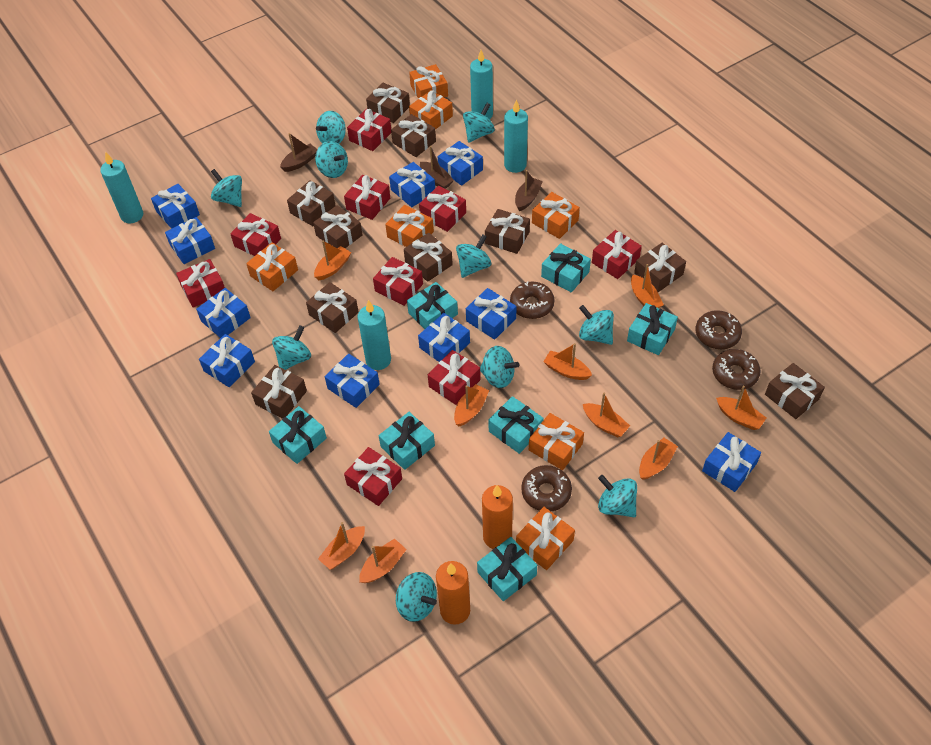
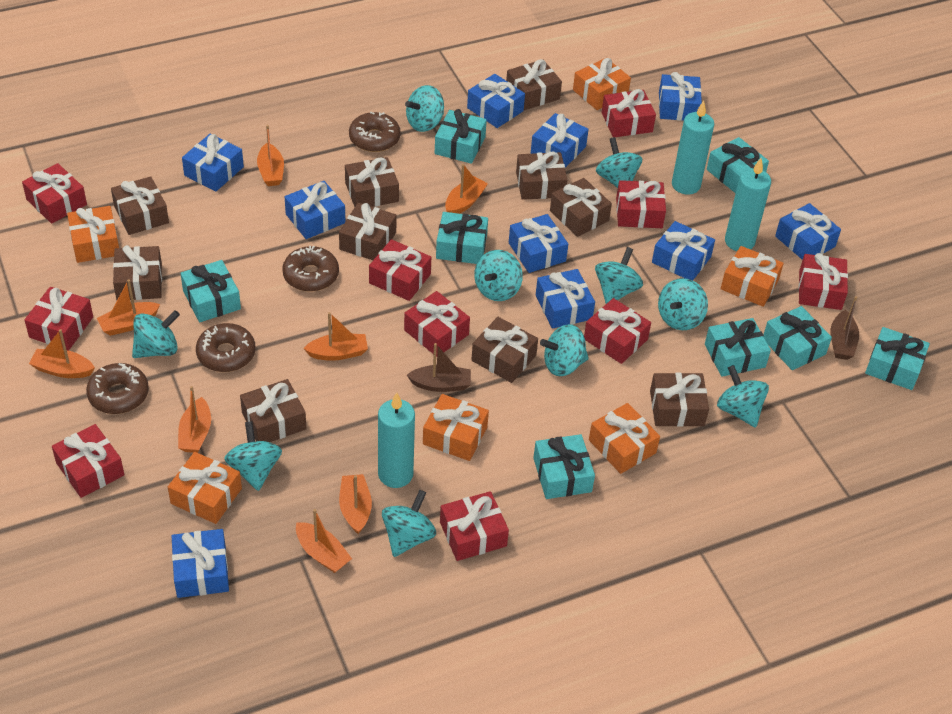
brown boat: 3 -> 2
orange boat: 9 -> 8
orange candle: 2 -> 0
orange gift: 7 -> 6
red gift: 9 -> 10
turquoise candle: 4 -> 3
turquoise gift: 7 -> 8

